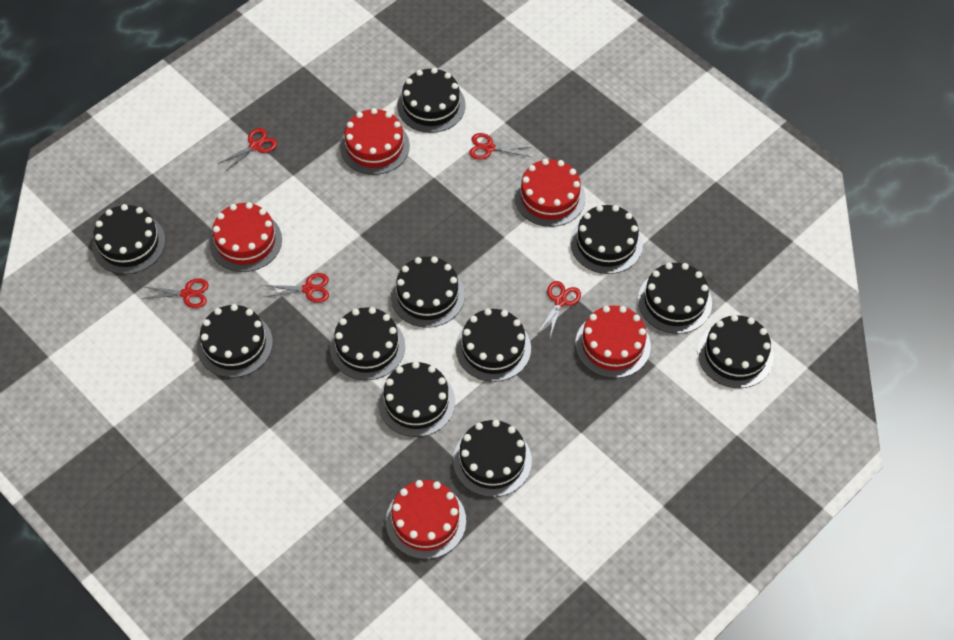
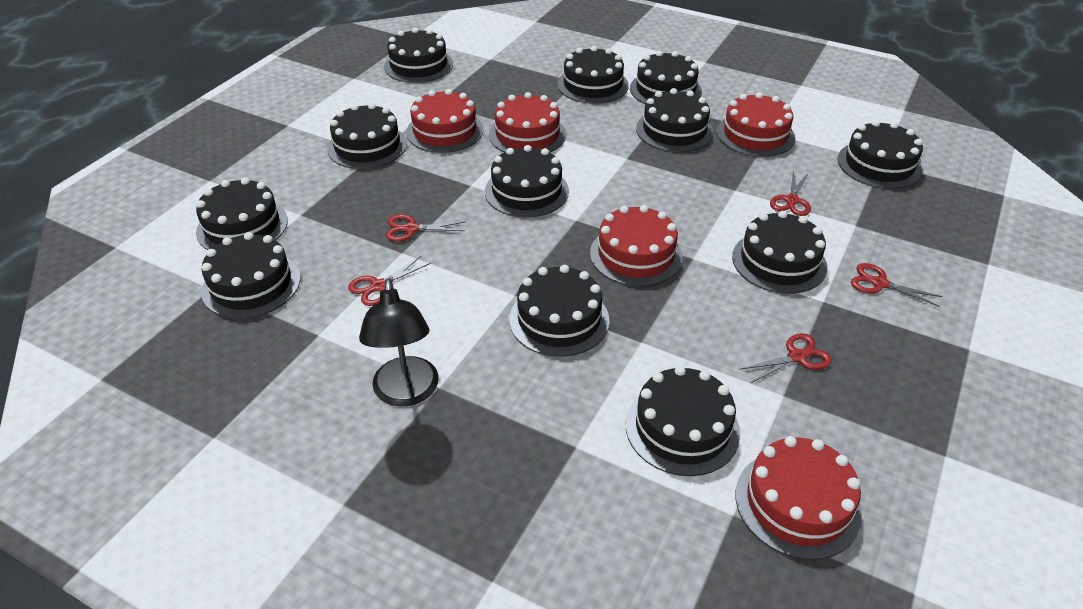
black cake: 11 -> 12
black lamp: 0 -> 1

